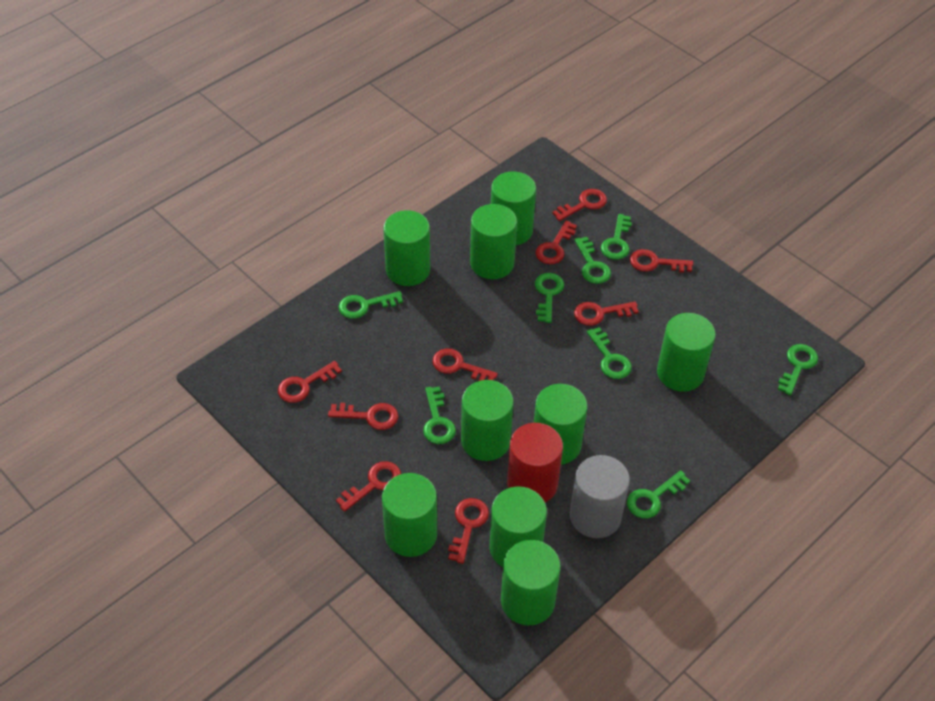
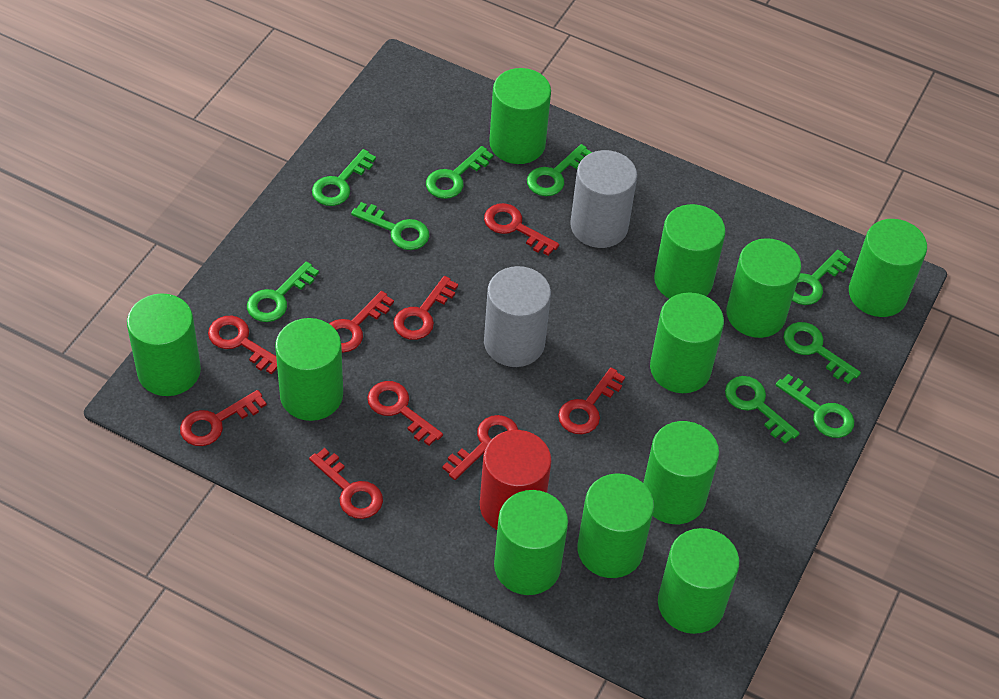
green cylinder: 9 -> 11
green key: 8 -> 9
grey cylinder: 1 -> 2

